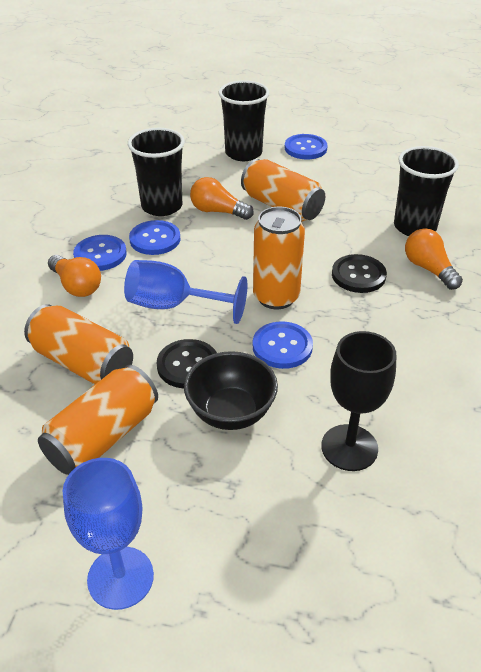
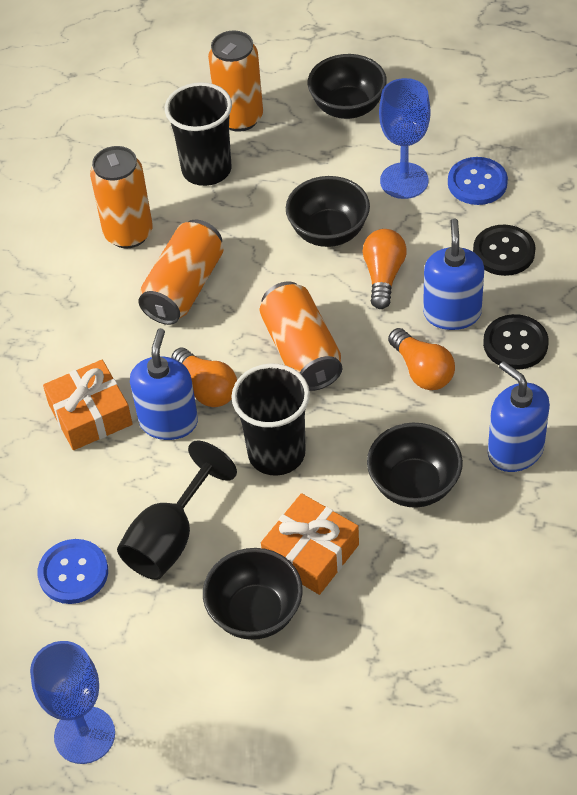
black bowl: 1 -> 4
black cup: 3 -> 2
blue button: 4 -> 2
blue soap dispenser: 0 -> 3
orange gift: 0 -> 2

